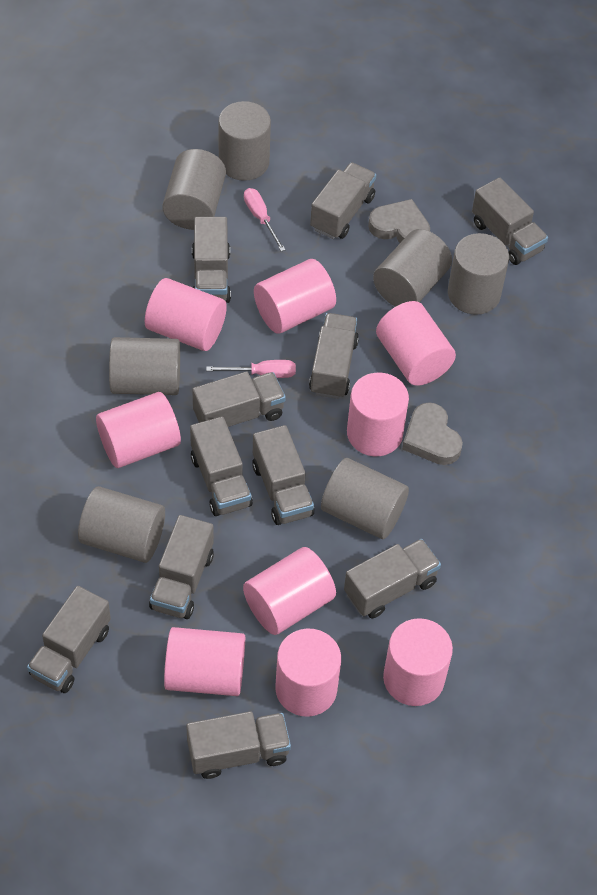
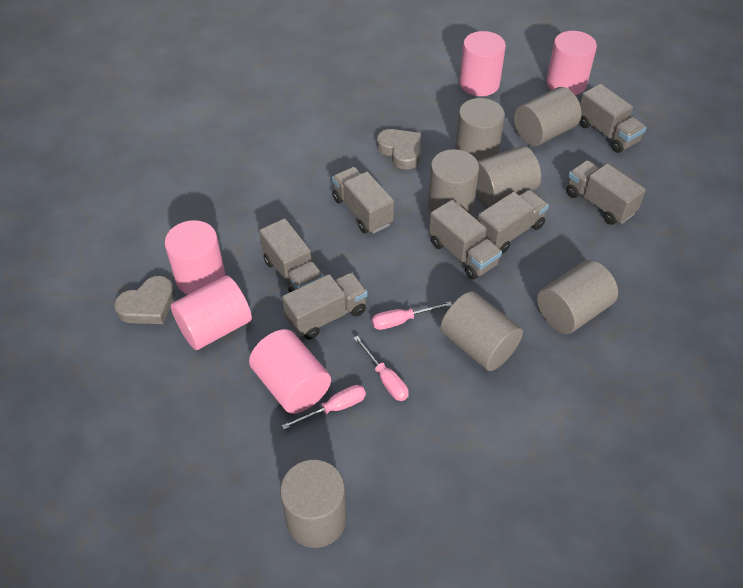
grey truck: 11 -> 7
pink cylinder: 9 -> 5
pink screwdriver: 2 -> 3

